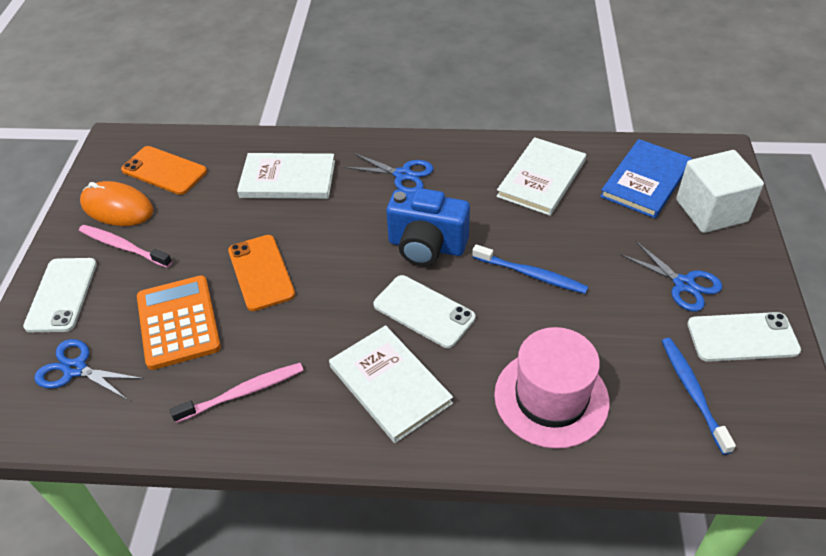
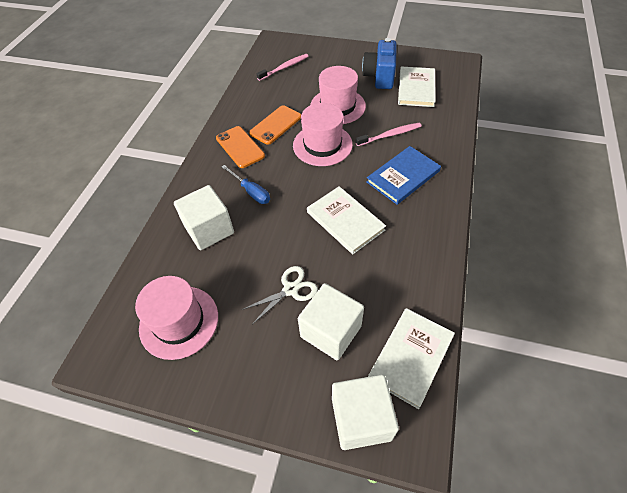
blue scissors: 3 -> 0
blue screwdriver: 0 -> 1
blue toothbrush: 2 -> 0
orange calculator: 1 -> 0
orange mouse: 1 -> 0
pink hat: 1 -> 3
white cube: 1 -> 3
white phone: 3 -> 0
white scissors: 0 -> 1

